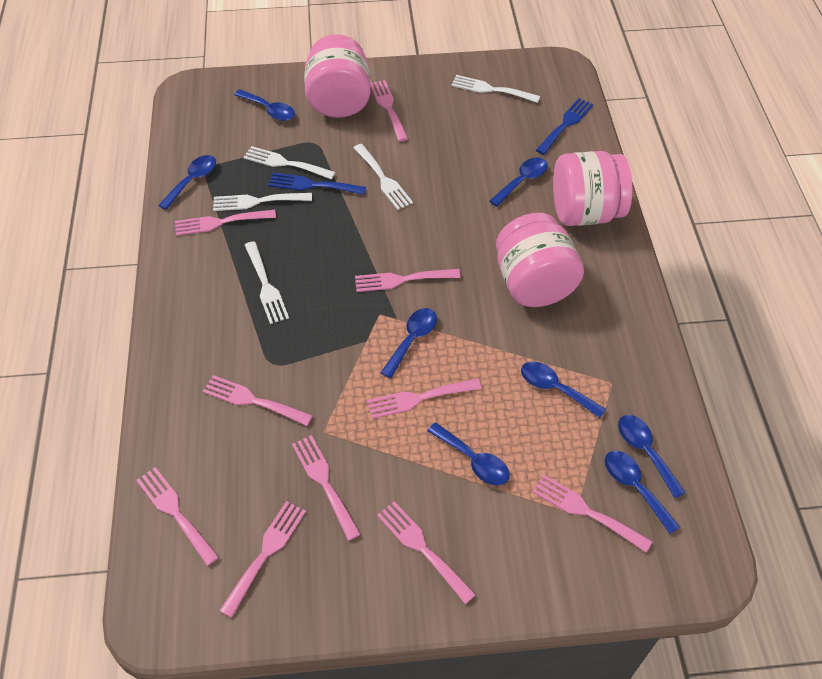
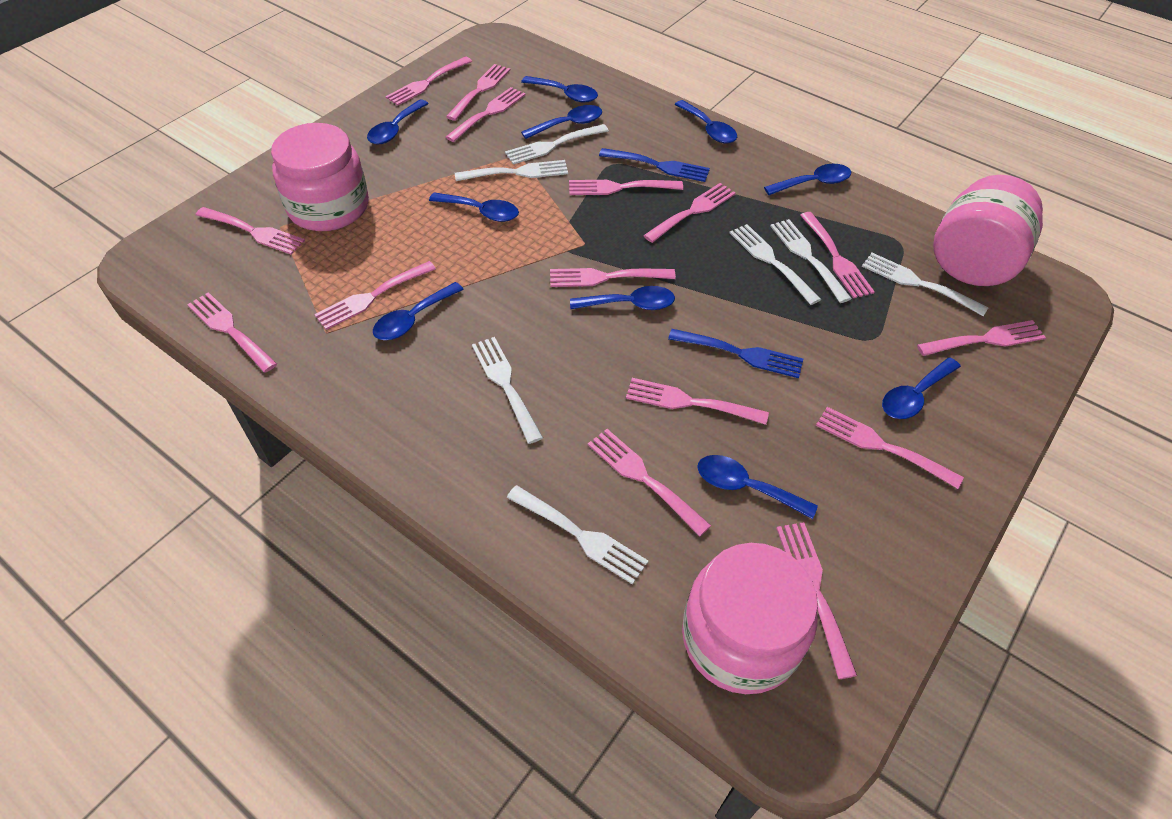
blue spoon: 8 -> 10
pink fork: 10 -> 15
white fork: 5 -> 7

